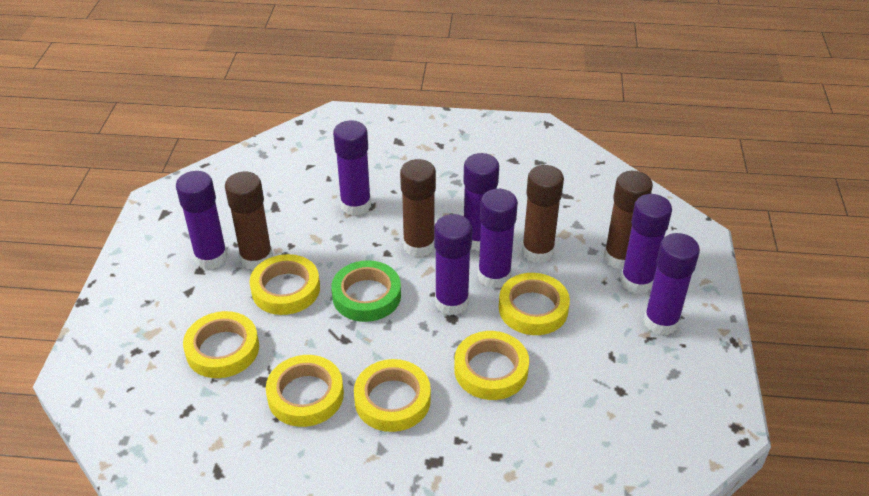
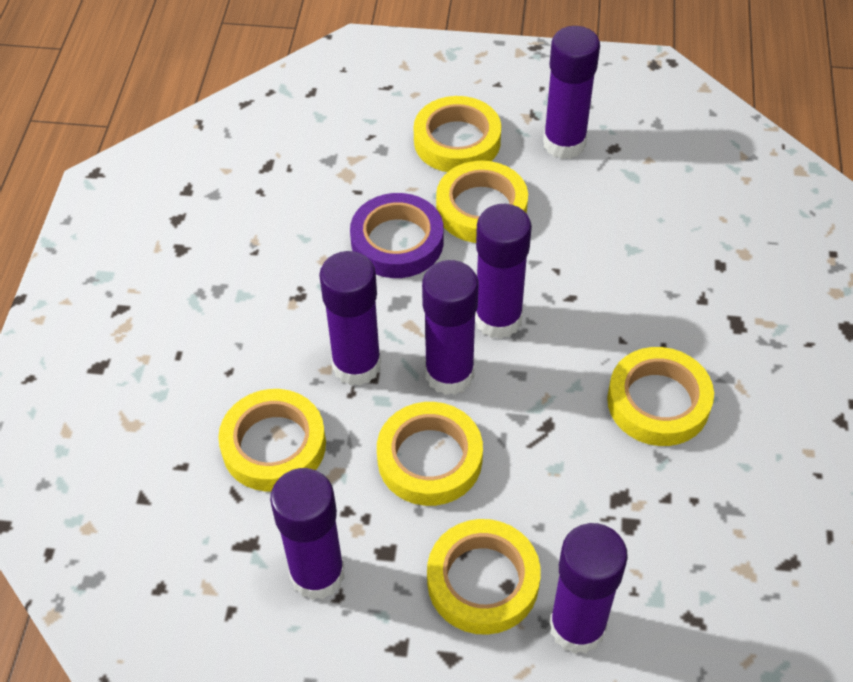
brown glue stick: 4 -> 0
green tape: 1 -> 0
purple glue stick: 7 -> 6
purple tape: 0 -> 1

